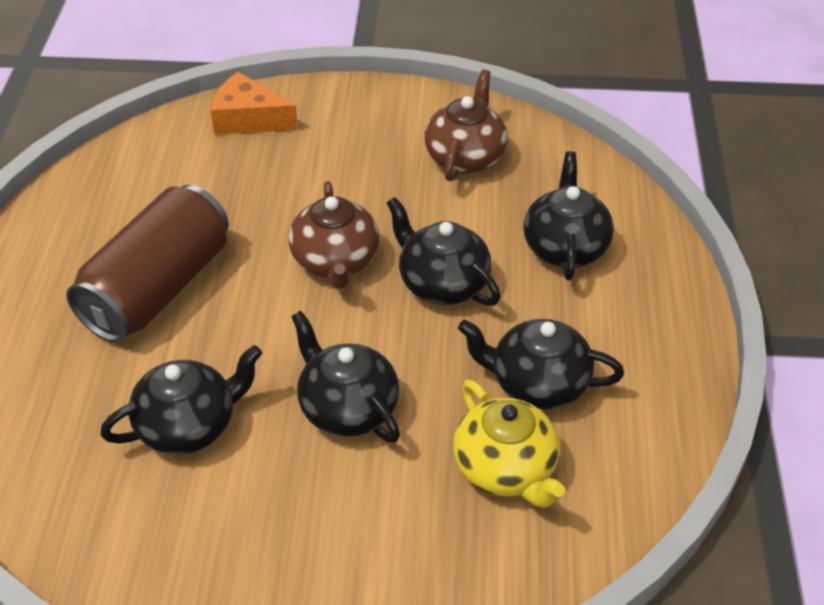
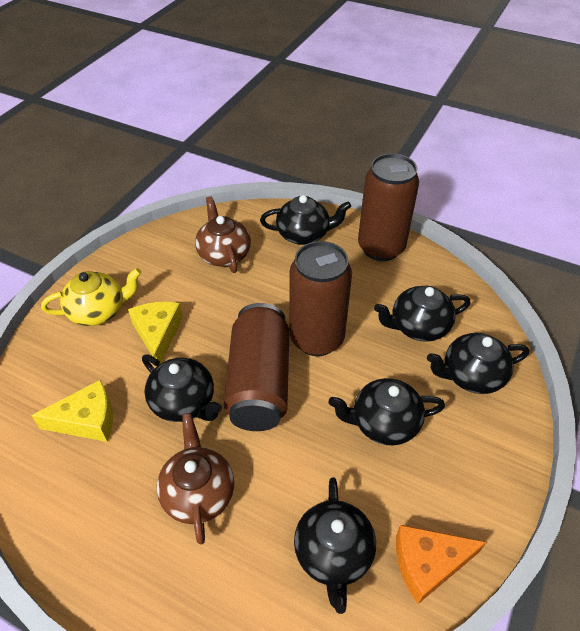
black teapot: 5 -> 6
brown can: 1 -> 3
yellow cheese: 0 -> 2

